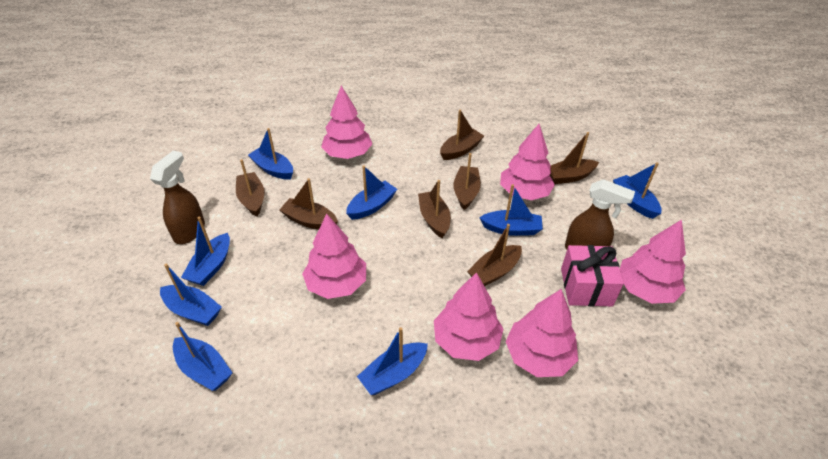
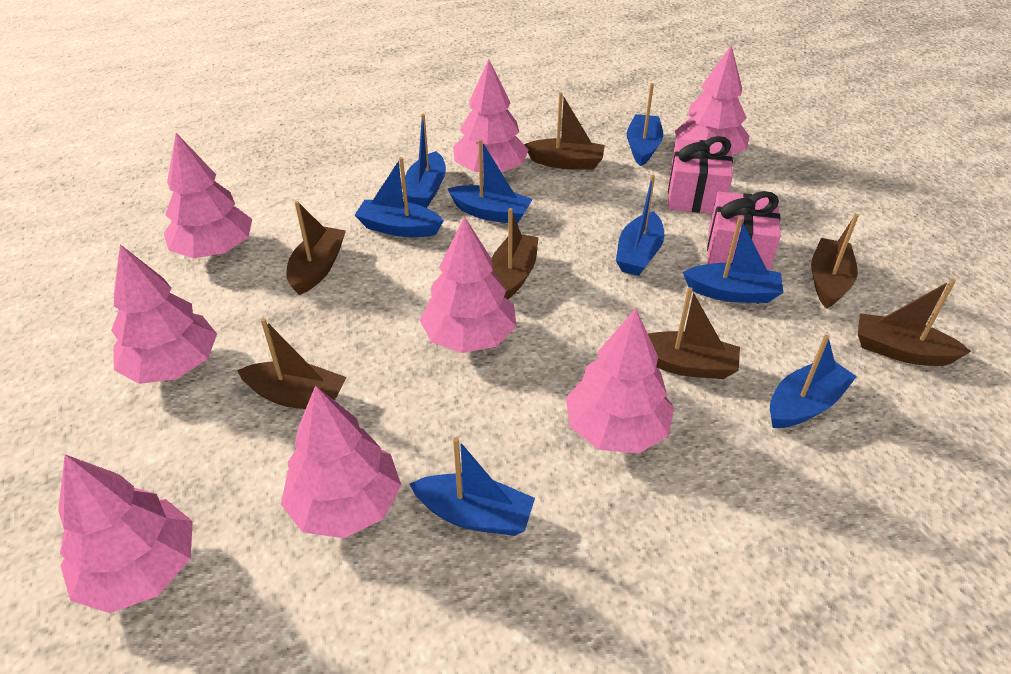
brown spray bottle: 2 -> 0
pink gift: 1 -> 2
pink tree: 6 -> 8

